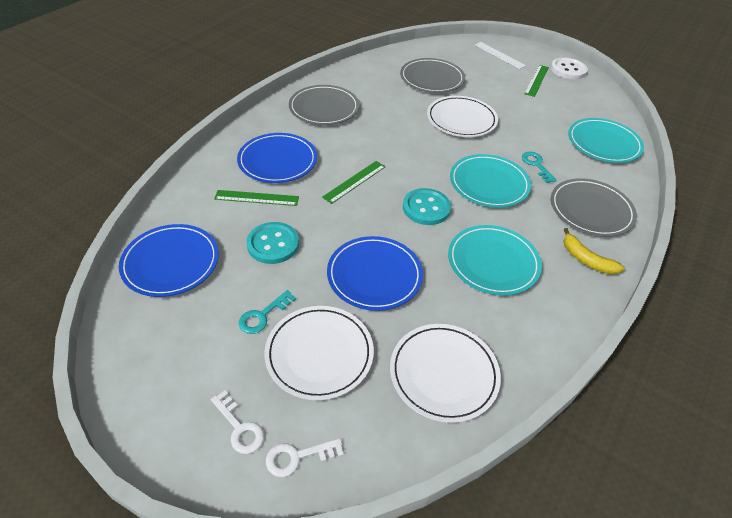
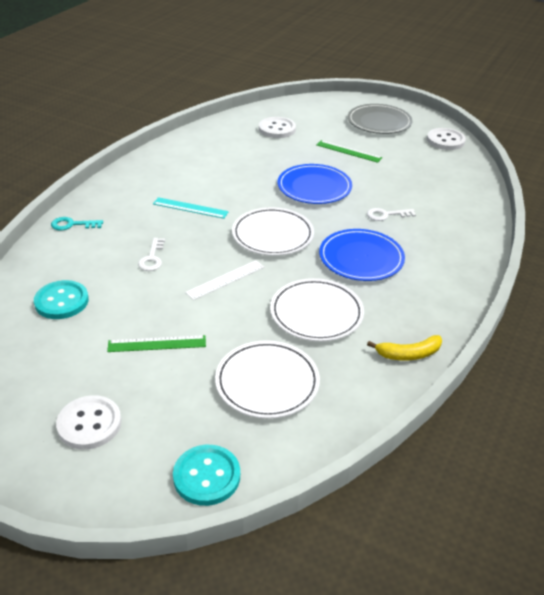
blue plate: 3 -> 2
green ruler: 3 -> 2
grey plate: 3 -> 1
turquoise key: 2 -> 1
turquoise plate: 3 -> 0
turquoise ruler: 0 -> 1
white button: 1 -> 3

